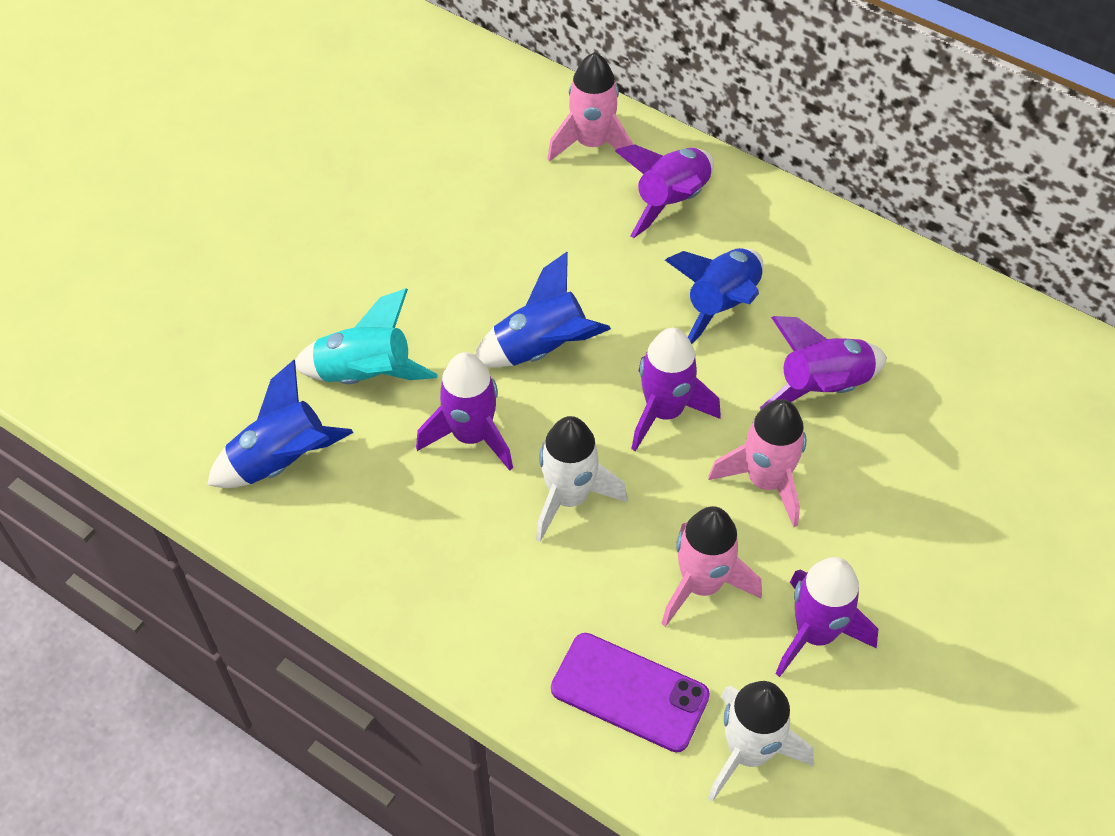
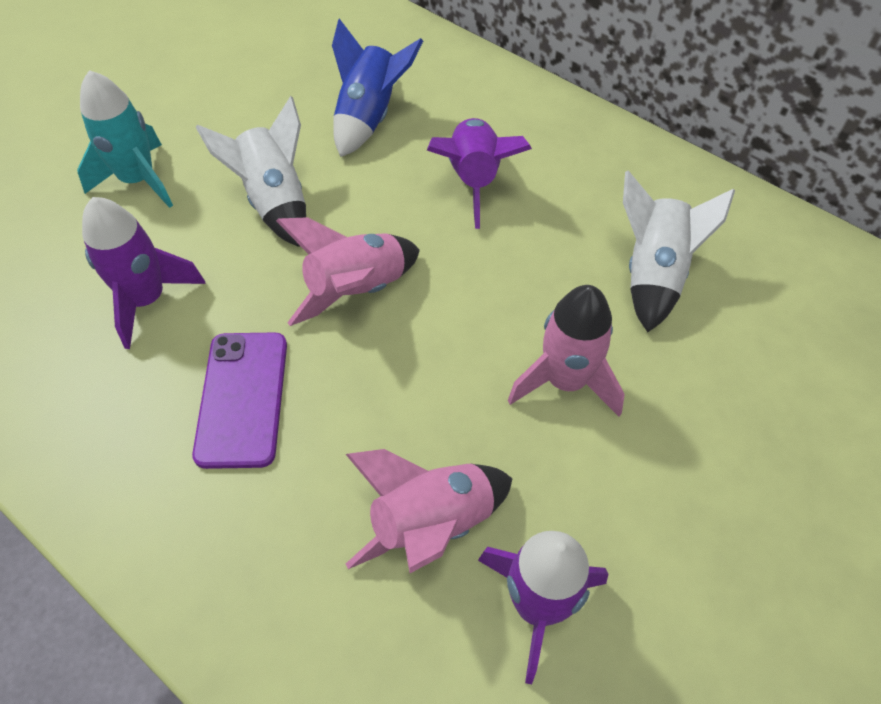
blue rocket: 3 -> 1
purple rocket: 5 -> 3

